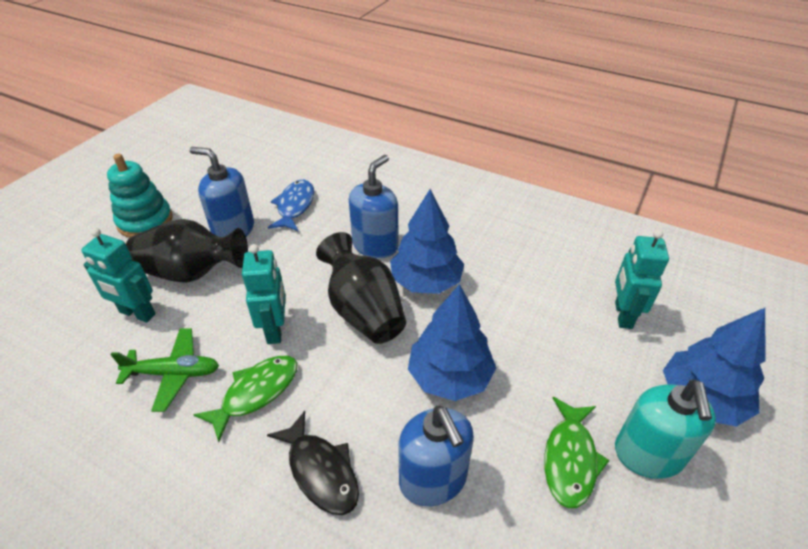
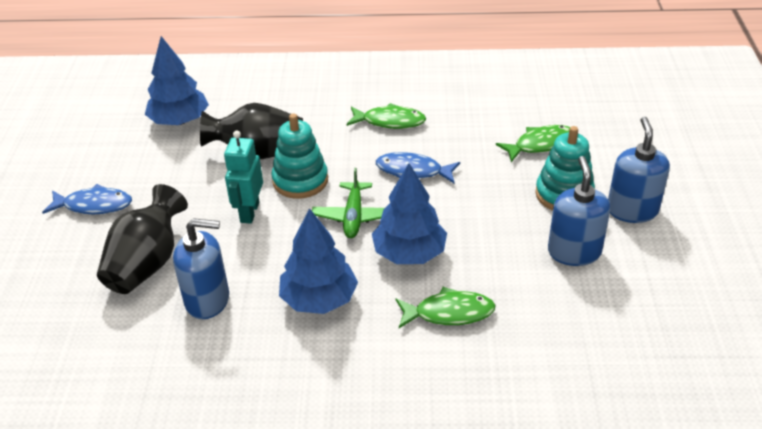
black fish: 1 -> 0
blue fish: 1 -> 2
green fish: 2 -> 3
turquoise robot: 3 -> 1
turquoise soap dispenser: 1 -> 0
turquoise stacking toy: 1 -> 2

